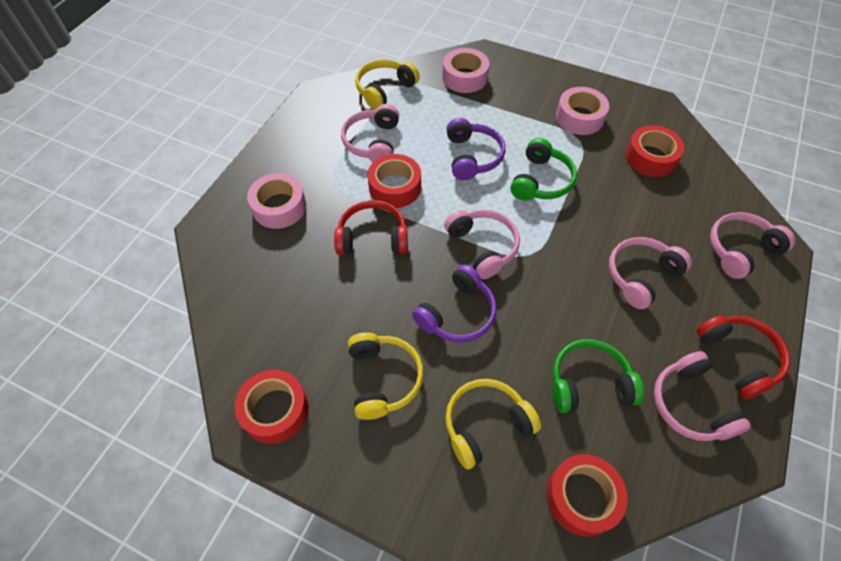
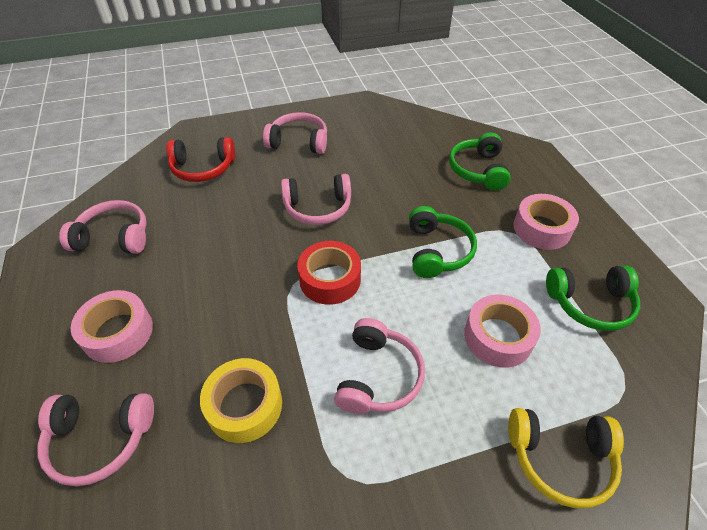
green headphones: 2 -> 3
purple headphones: 2 -> 0
red headphones: 2 -> 1
red tape: 4 -> 1
yellow headphones: 3 -> 1
yellow tape: 0 -> 1

